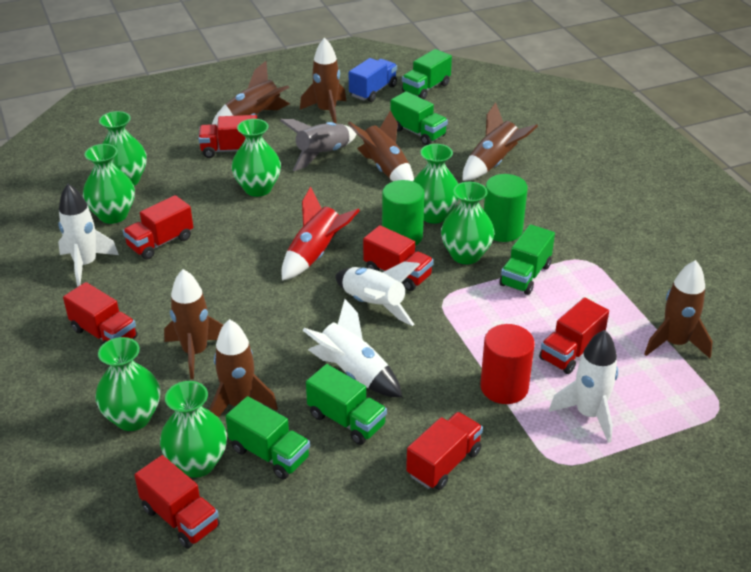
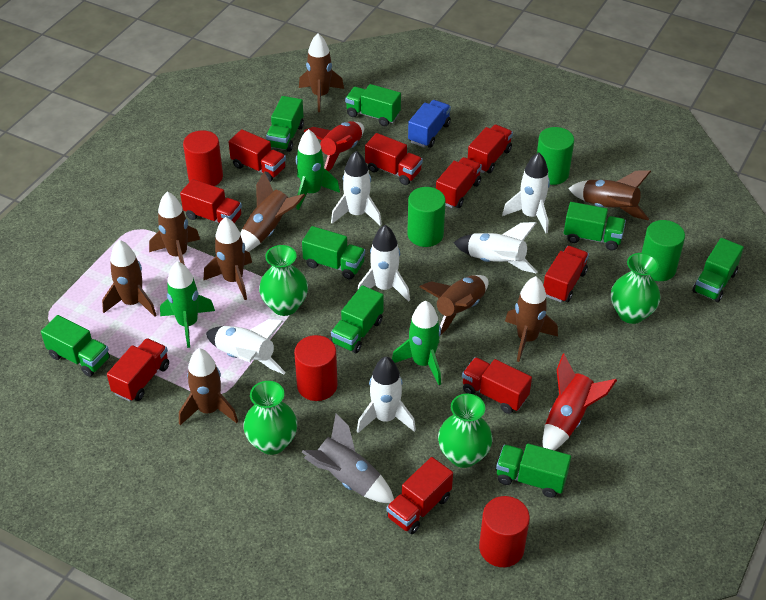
brown rocket: 7 -> 9
green cylinder: 2 -> 3
green rocket: 0 -> 3
green truck: 5 -> 8
green vase: 7 -> 4
red cylinder: 1 -> 3
red rocket: 1 -> 2
red truck: 7 -> 9
white rocket: 4 -> 6

